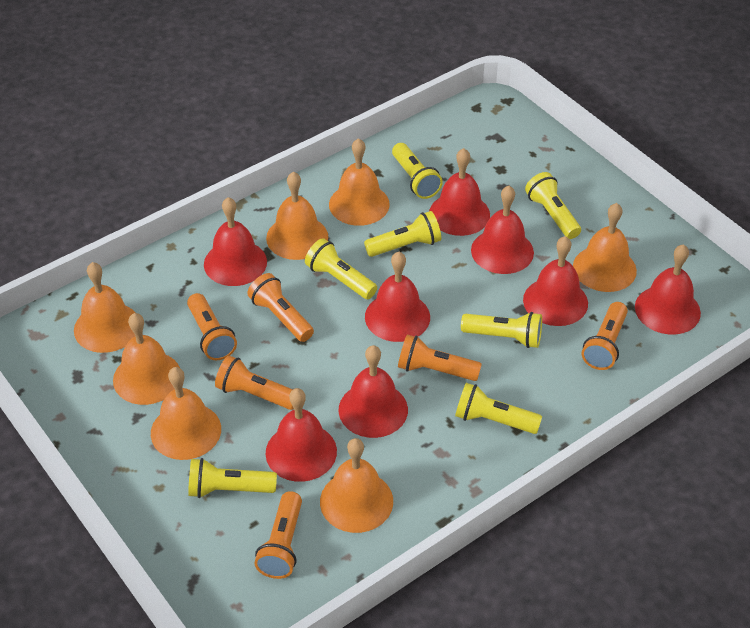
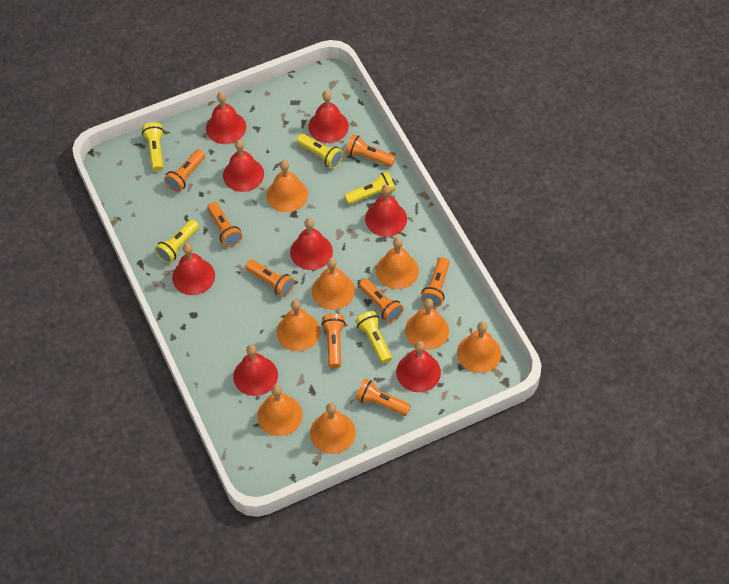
orange bell: 7 -> 8
orange flashlight: 6 -> 8
yellow flashlight: 7 -> 5

